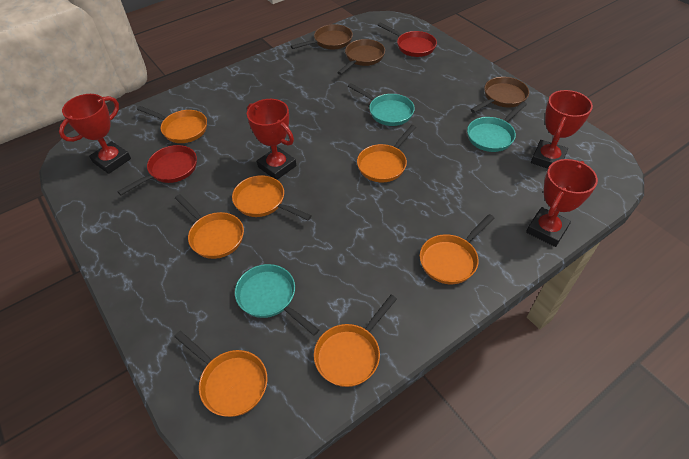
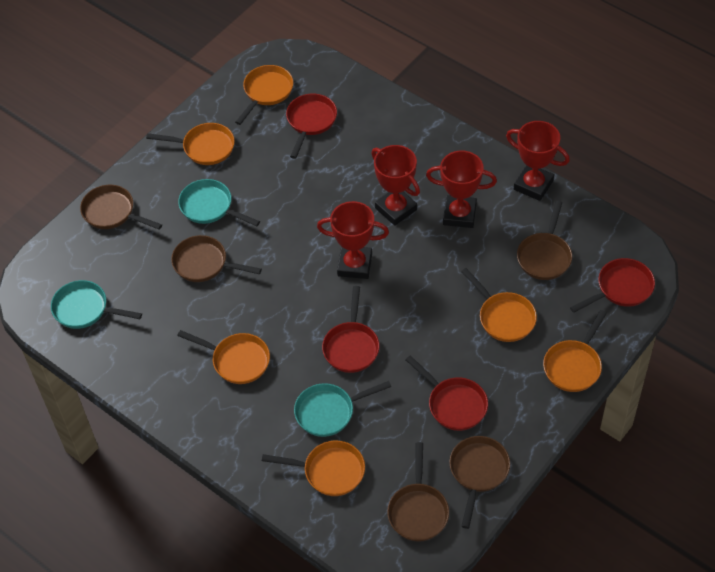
brown pan: 3 -> 5
orange pan: 7 -> 6
red pan: 2 -> 4

